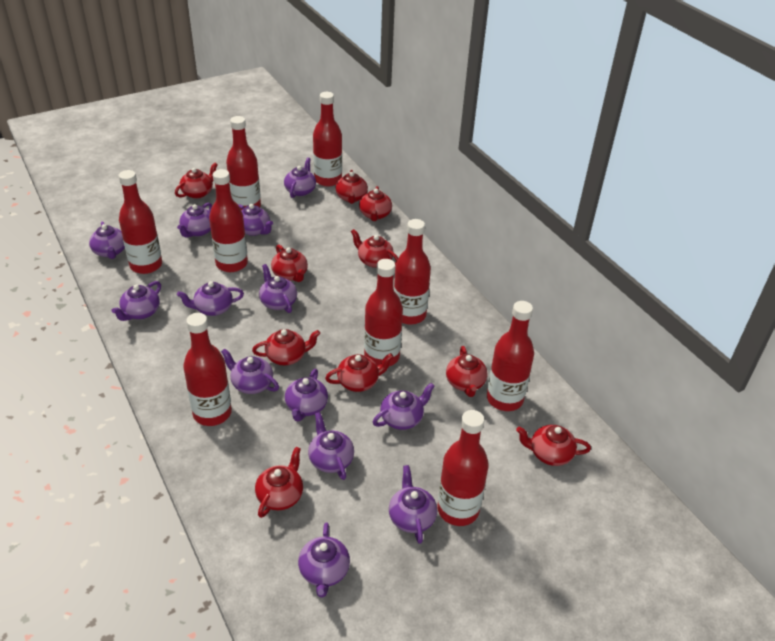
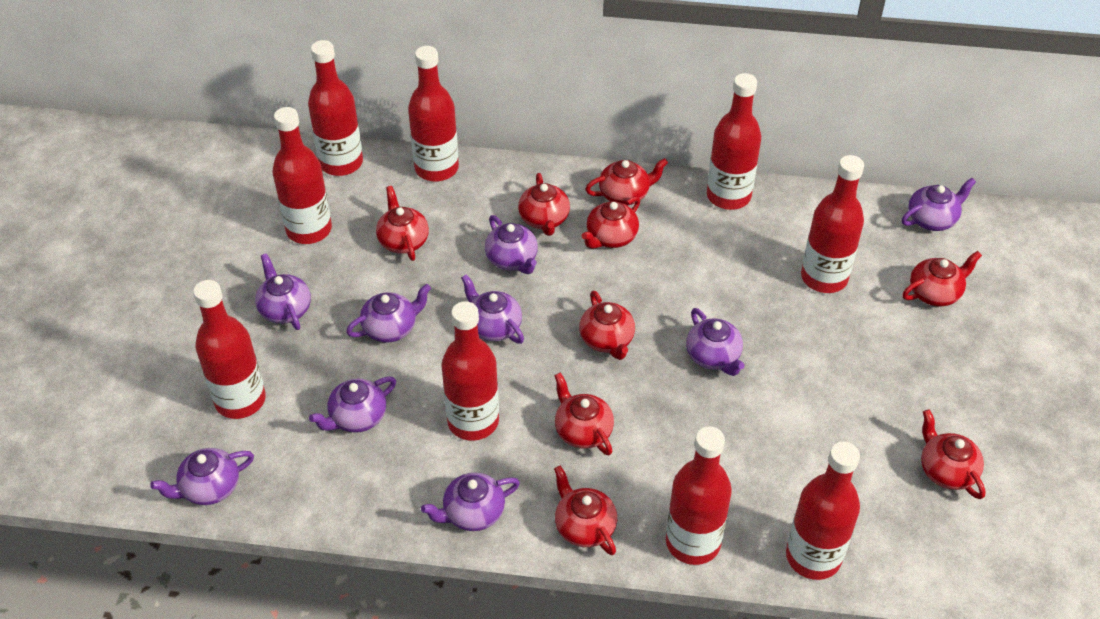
purple teapot: 13 -> 9
red teapot: 10 -> 9

